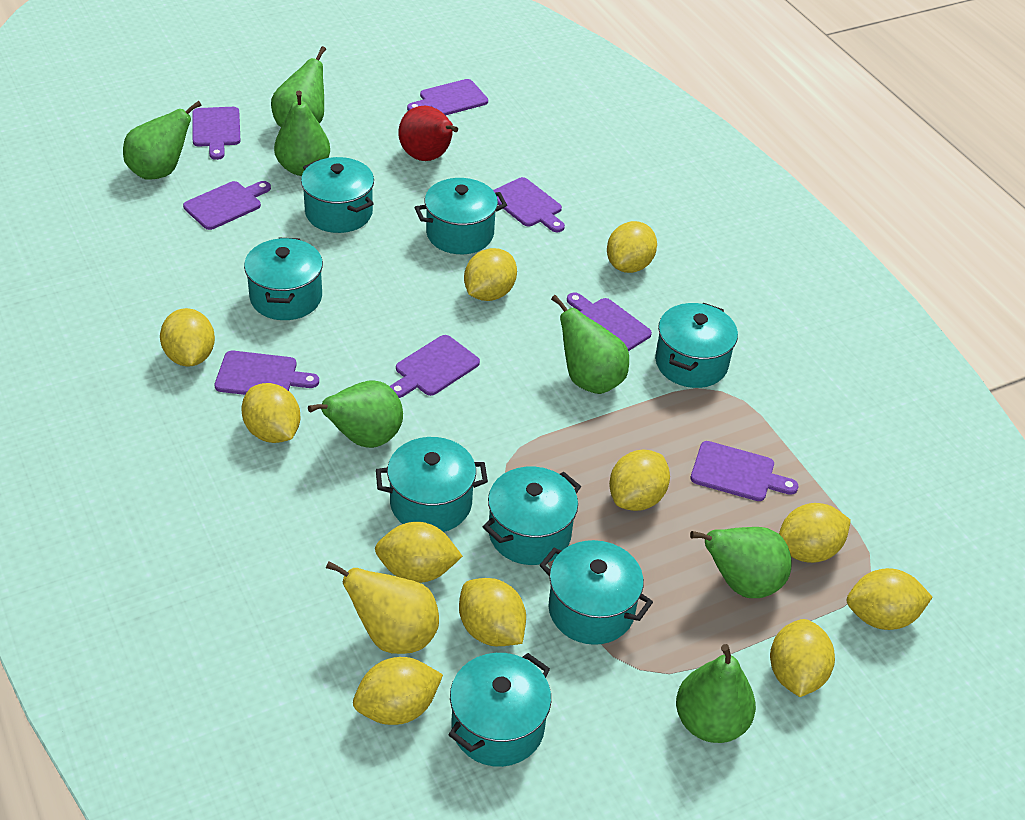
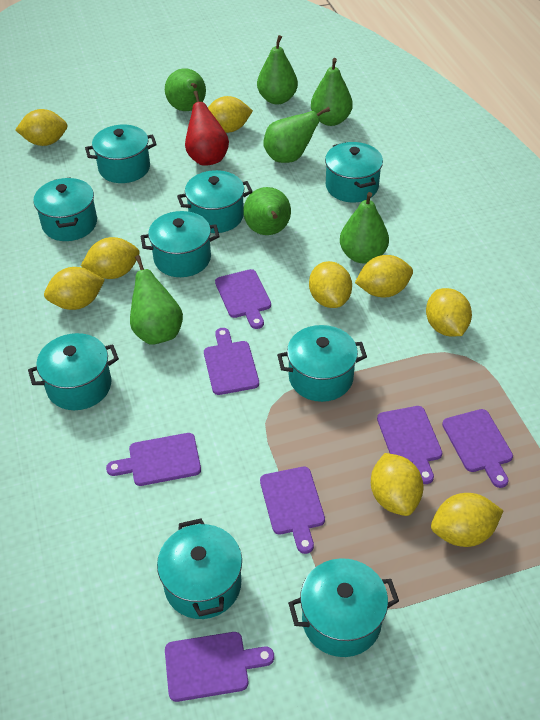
purple cutting board: 8 -> 7
turquoise pot: 8 -> 9
yellow lemon: 11 -> 9
yellow pear: 1 -> 0

